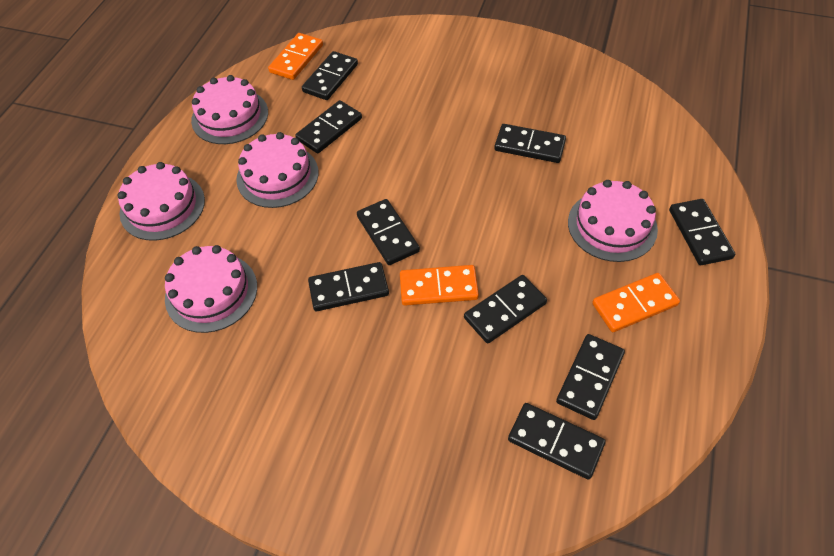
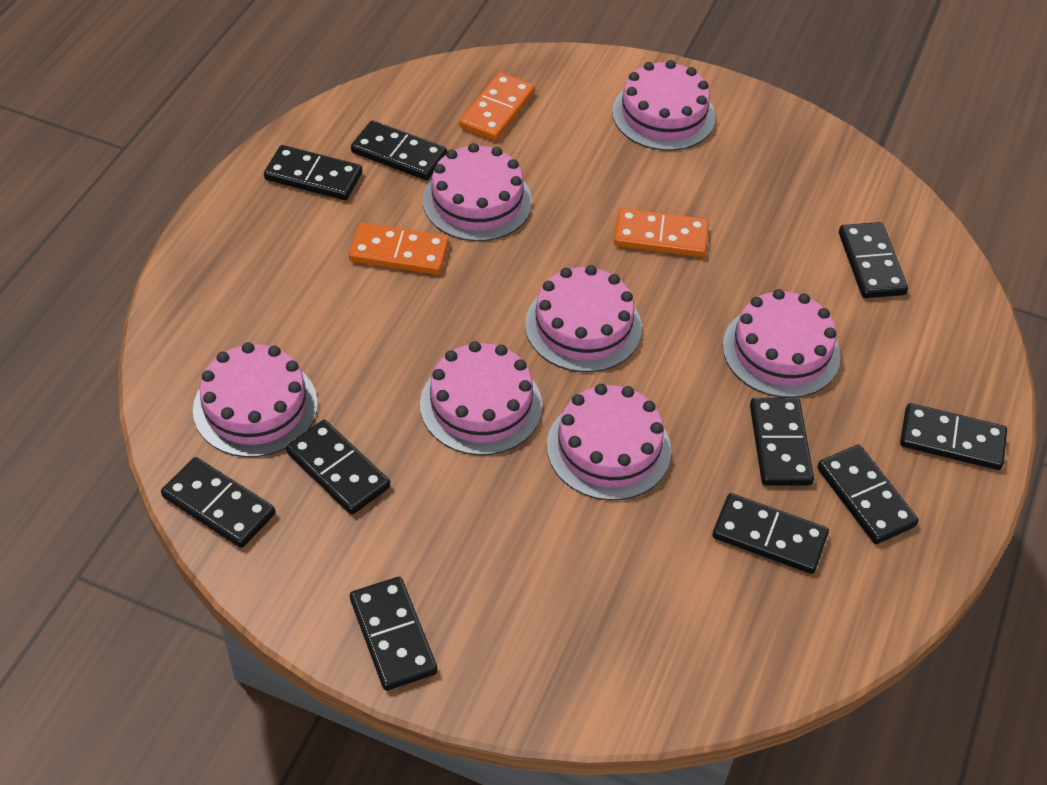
black domino: 9 -> 10
pink cake: 5 -> 7

